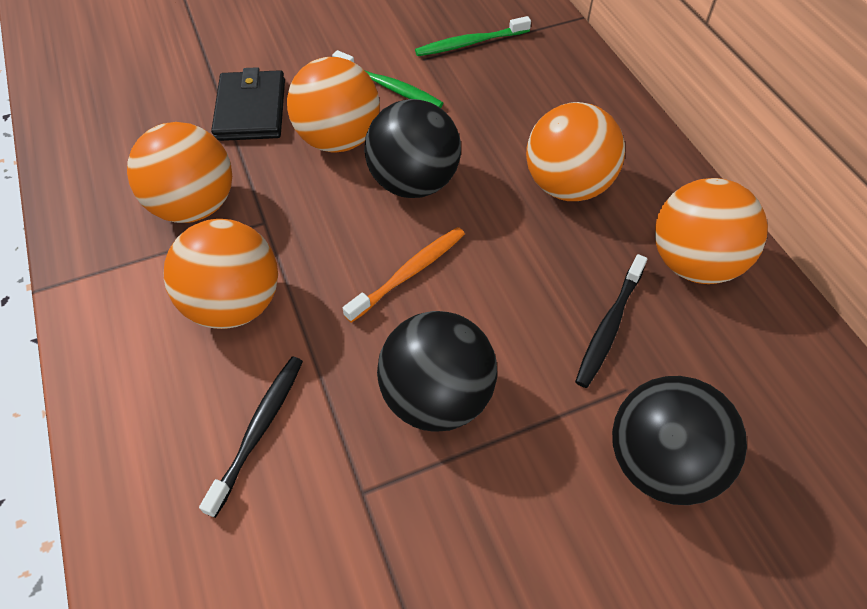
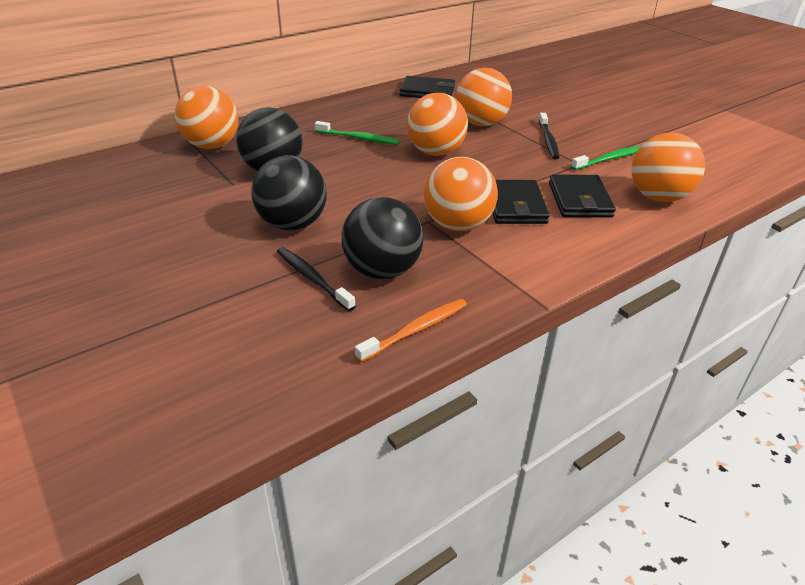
black wallet: 1 -> 3

